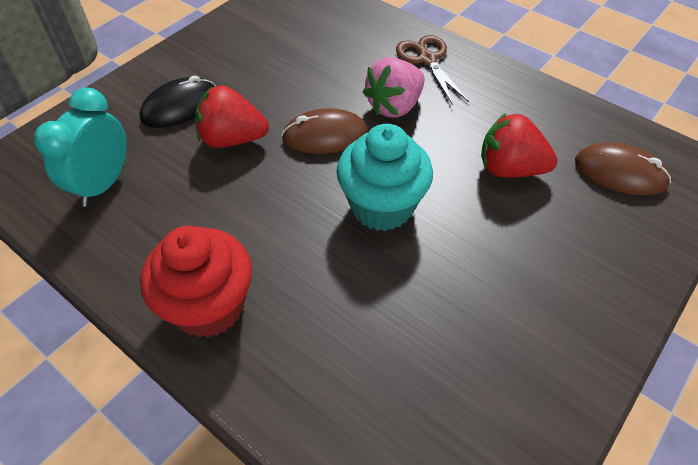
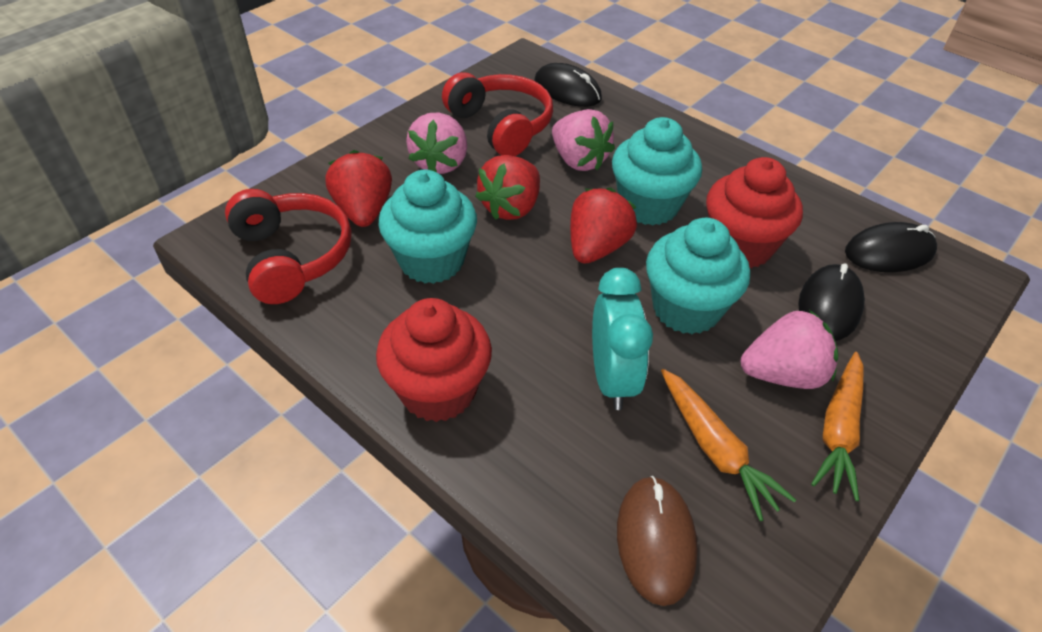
black mouse: 1 -> 3
brown mouse: 2 -> 1
brown scissors: 1 -> 0
orange carrot: 0 -> 2
pink strawberry: 1 -> 3
red cupcake: 1 -> 2
red headphones: 0 -> 2
red strawberry: 2 -> 3
turquoise cupcake: 1 -> 3

